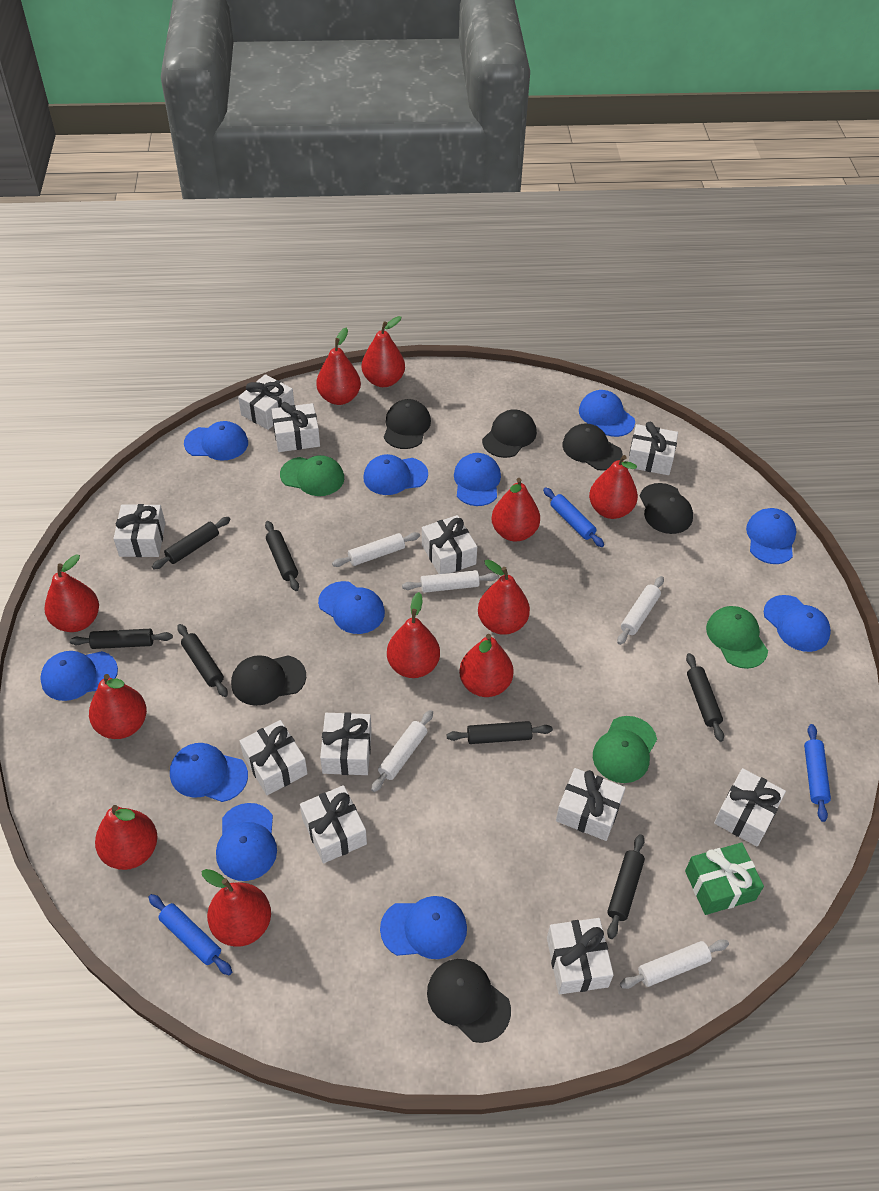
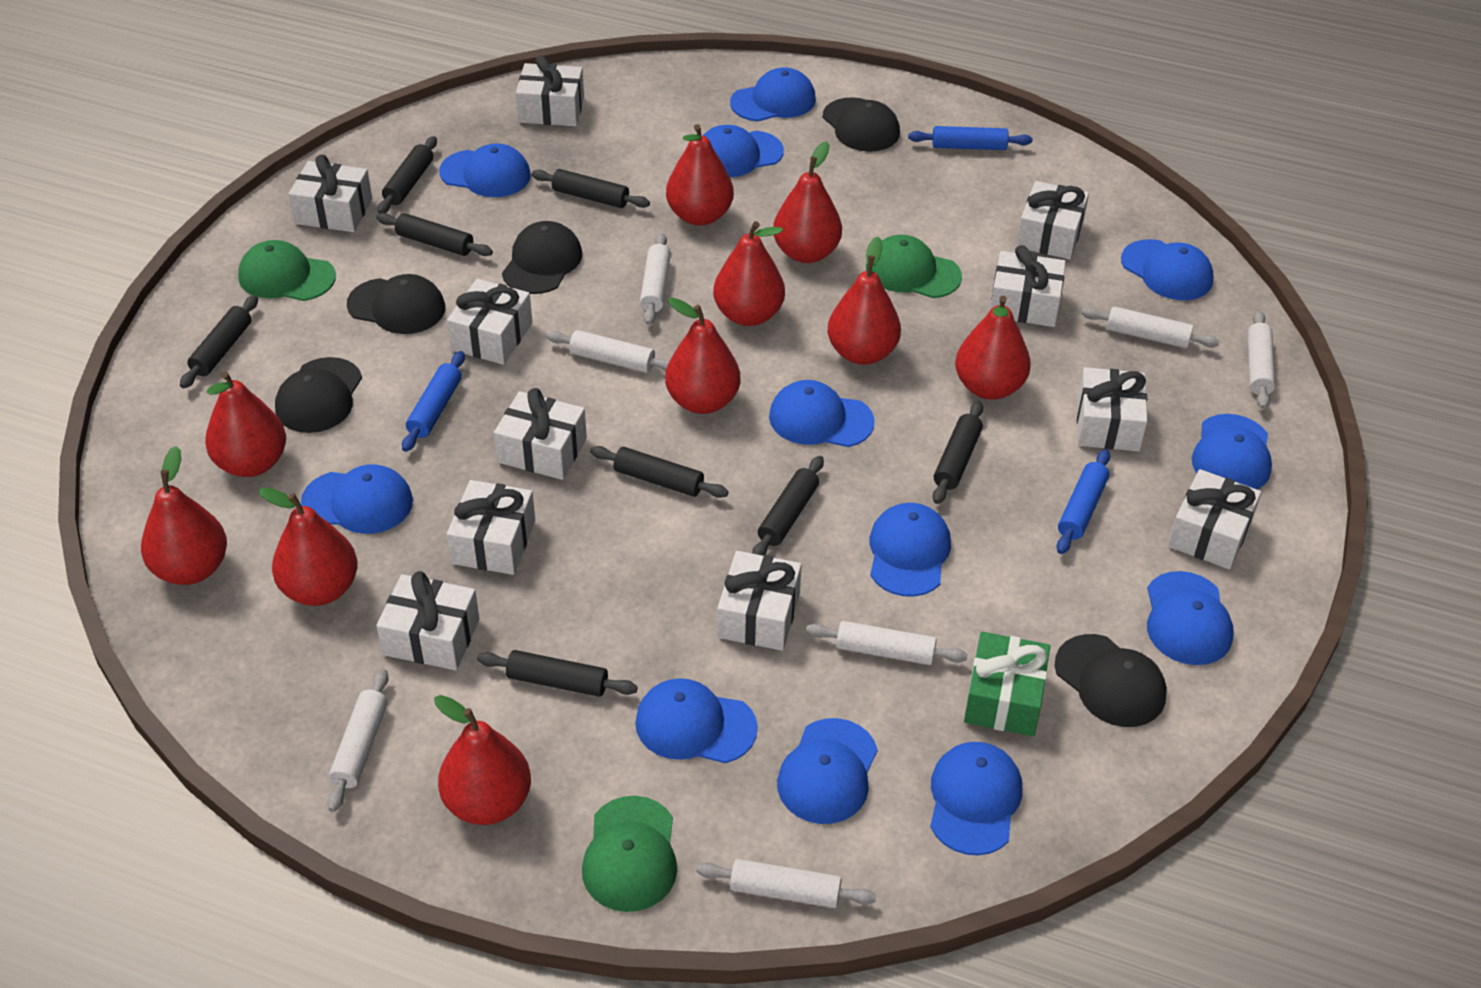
black cap: 6 -> 5
black rolling pin: 7 -> 8
blue cap: 11 -> 12
red pear: 11 -> 10
white rolling pin: 5 -> 7

